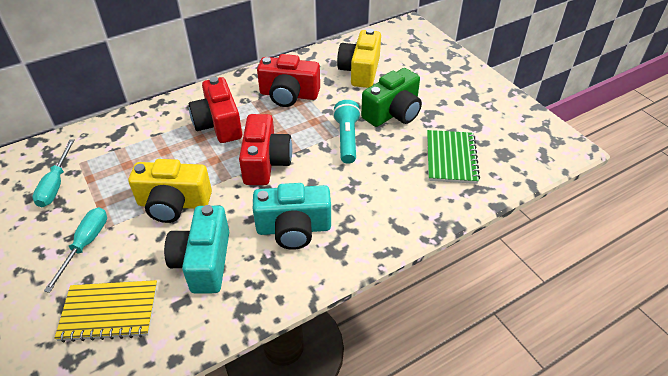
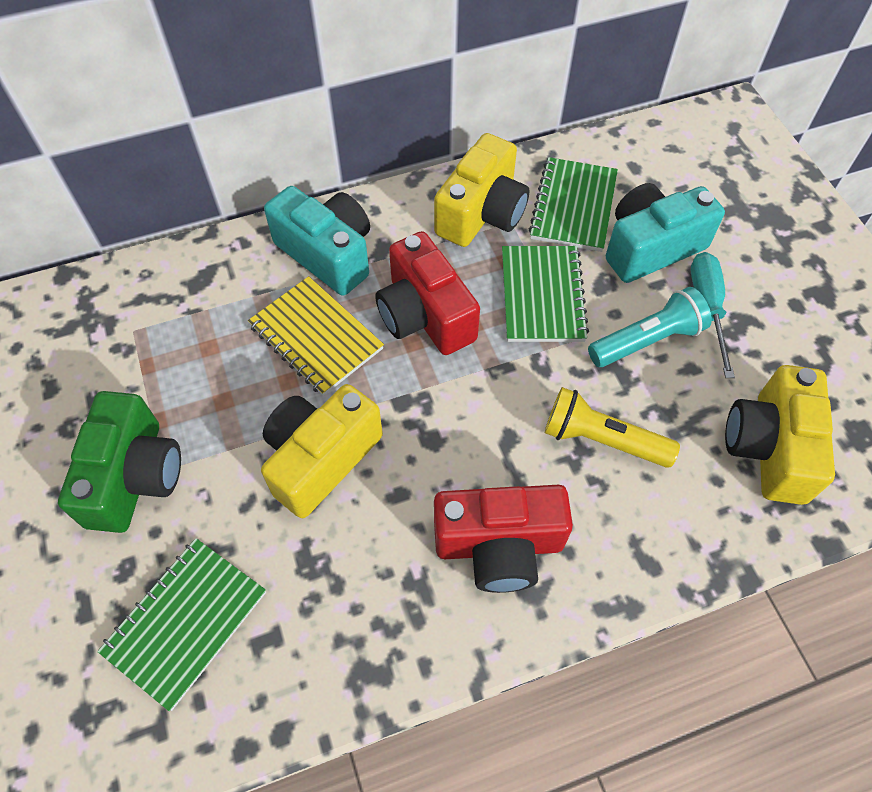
green notebook: 1 -> 3
red camera: 3 -> 2
turquoise screwdriver: 2 -> 1
yellow camera: 2 -> 3
yellow flashlight: 0 -> 1

